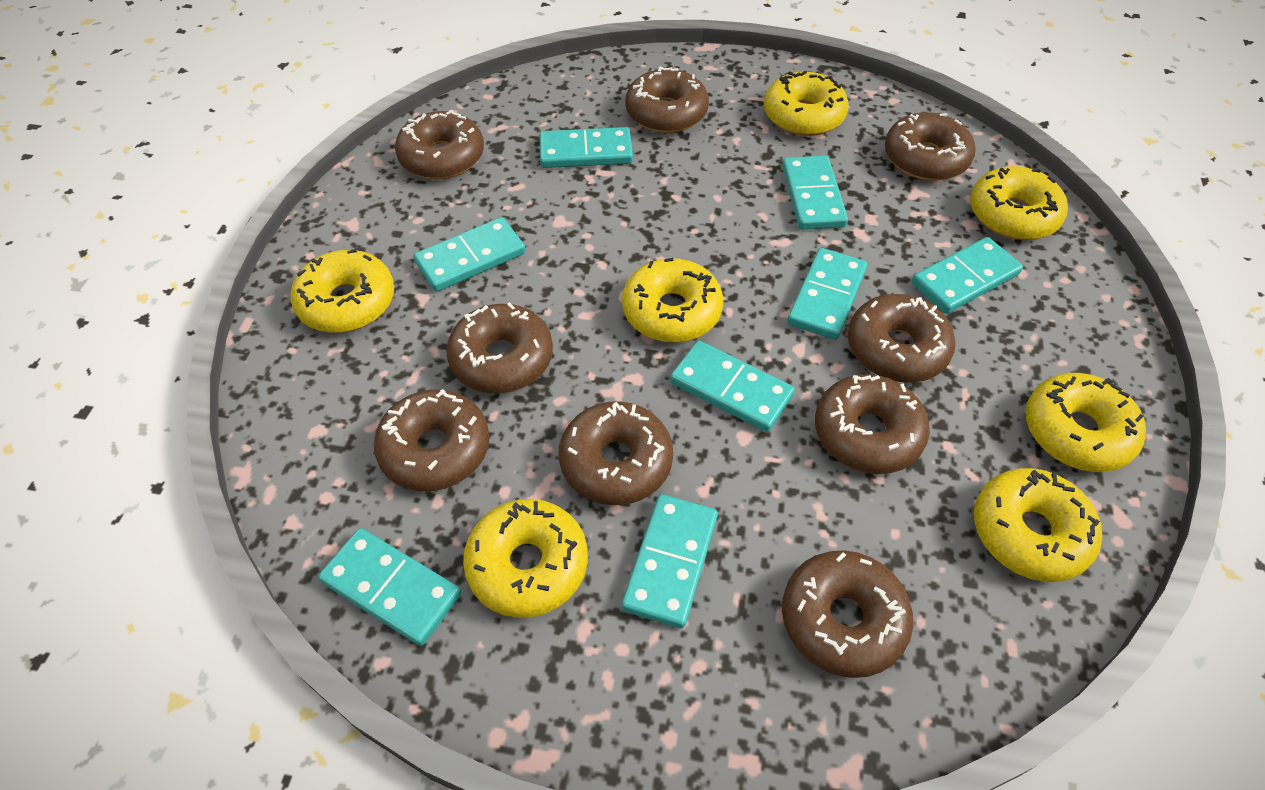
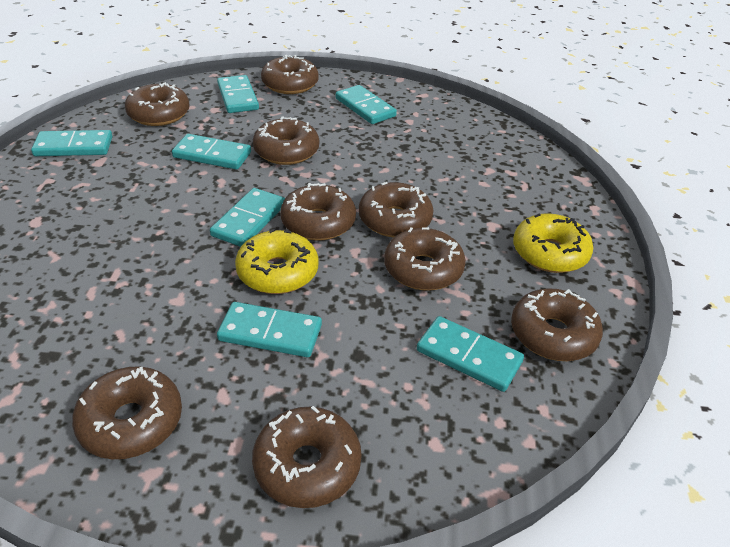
turquoise domino: 8 -> 7
yellow donut: 7 -> 2

